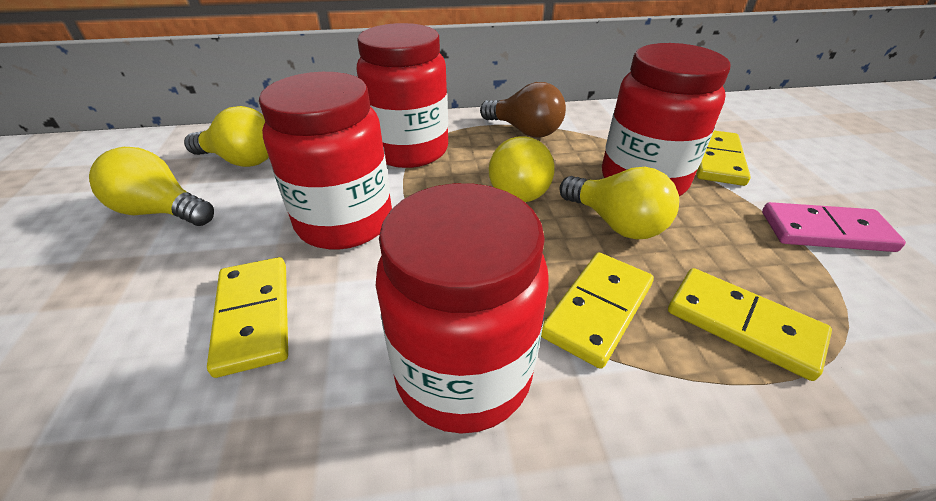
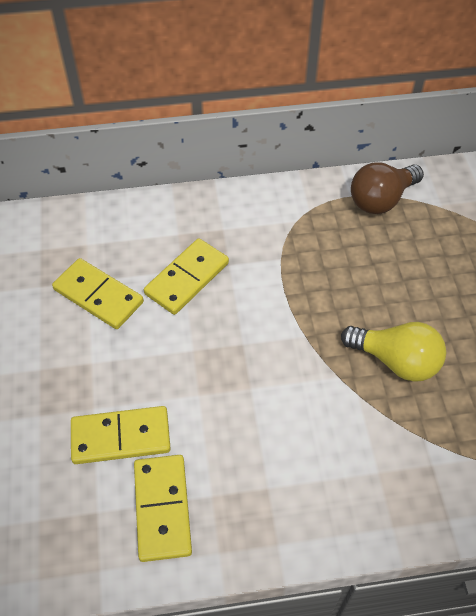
pink domino: 1 -> 0
red jar: 4 -> 0
yellow light bulb: 4 -> 1

